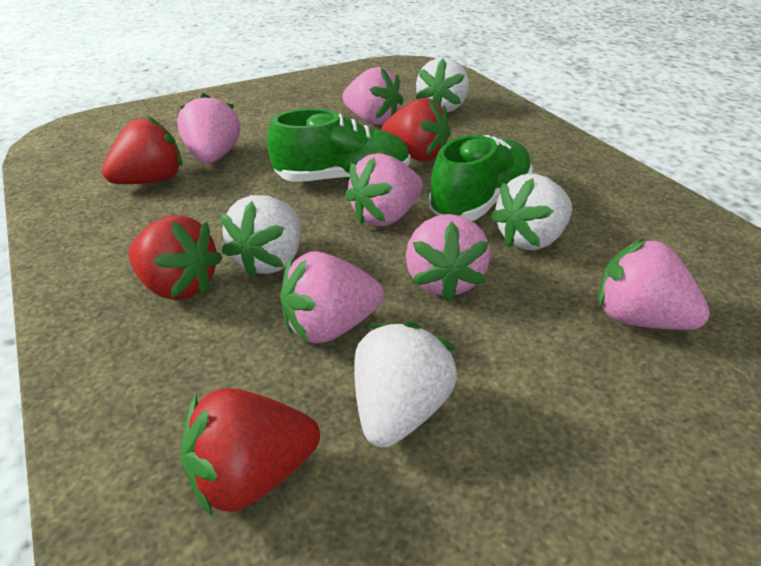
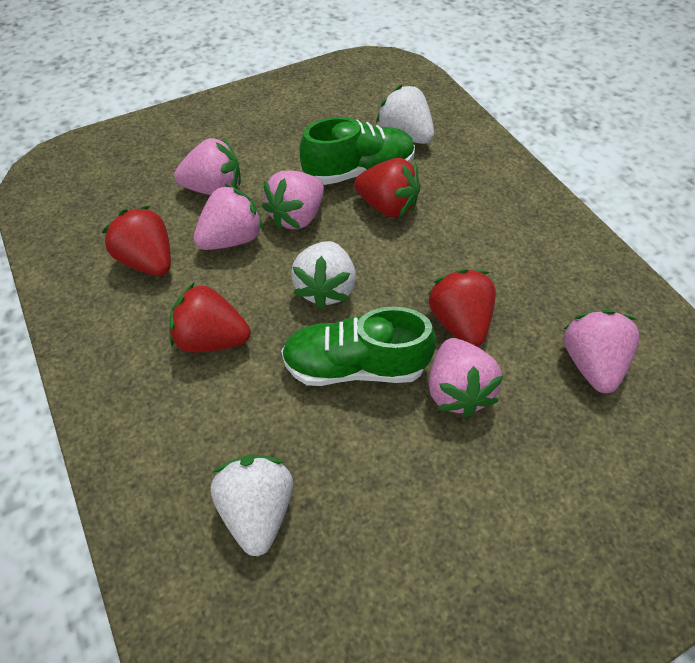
pink strawberry: 6 -> 5
white strawberry: 4 -> 3

